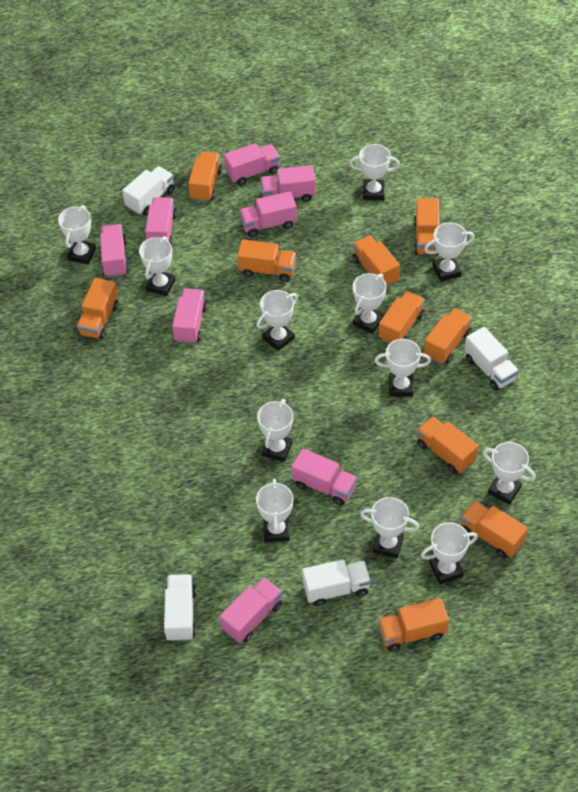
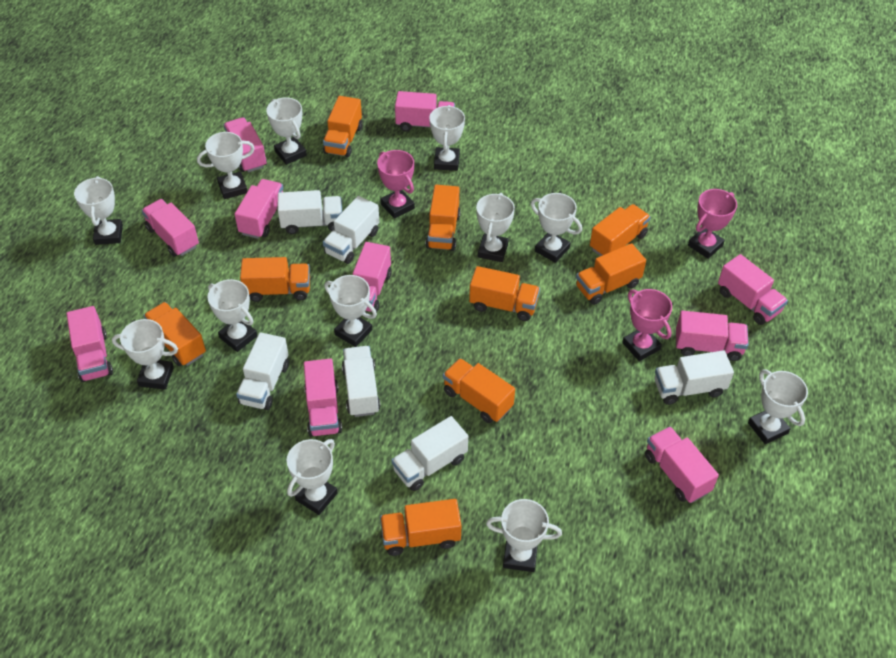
orange truck: 10 -> 9
pink trophy: 0 -> 3
pink truck: 8 -> 10
white truck: 4 -> 6

